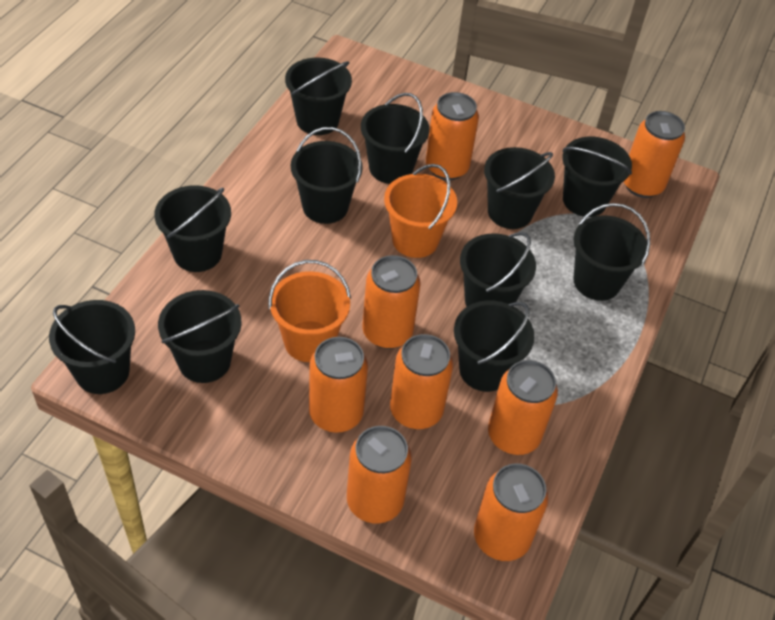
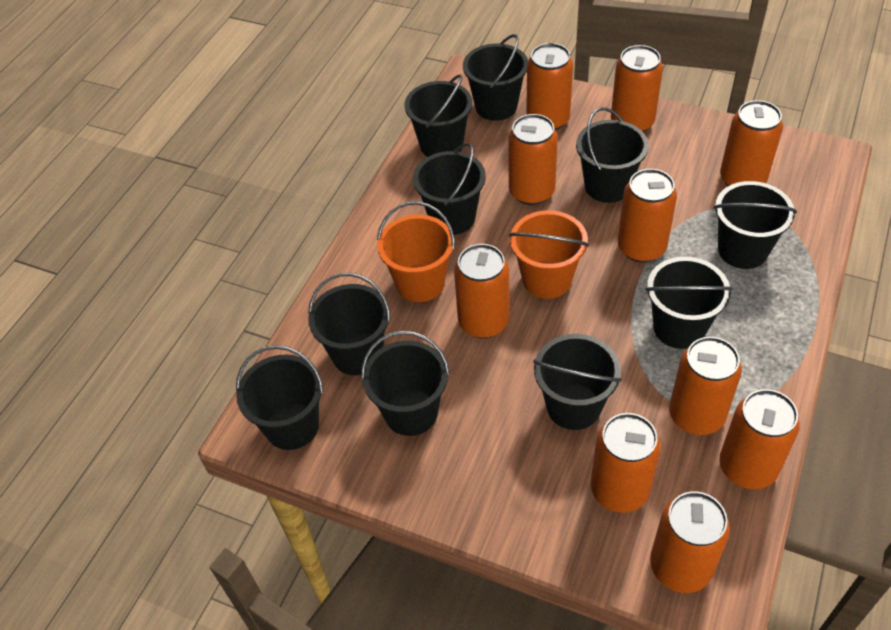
black bucket: 11 -> 10
orange can: 8 -> 10

